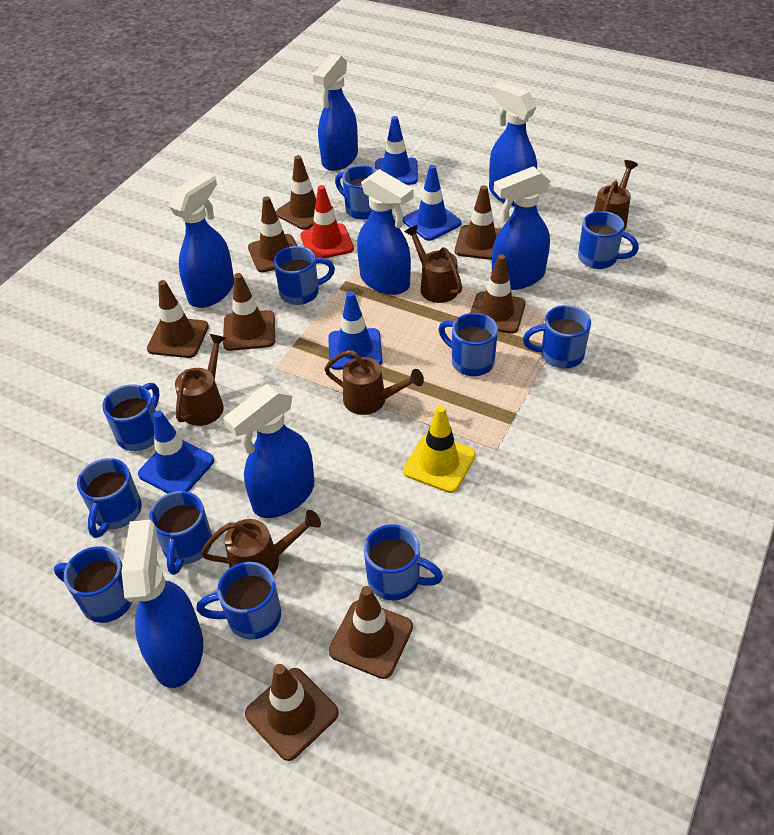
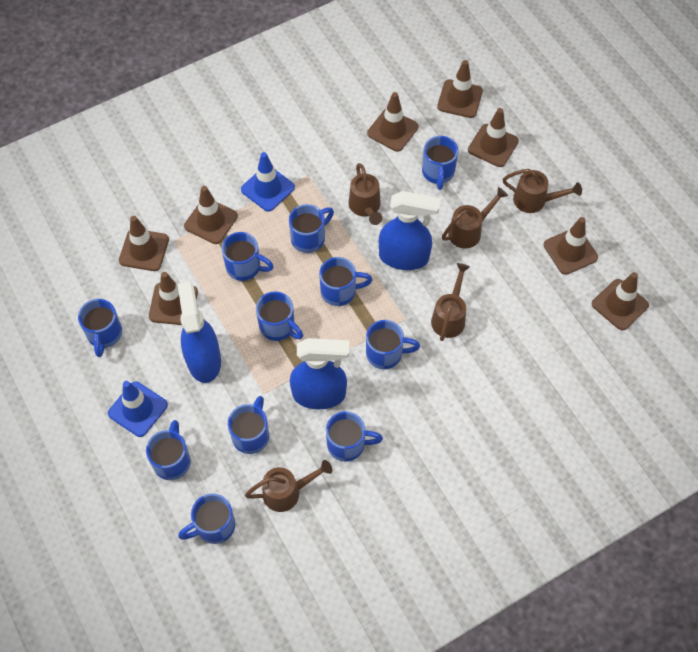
blue spray bottle: 7 -> 3
blue traffic cone: 4 -> 2
red traffic cone: 1 -> 0
yellow traffic cone: 1 -> 0

